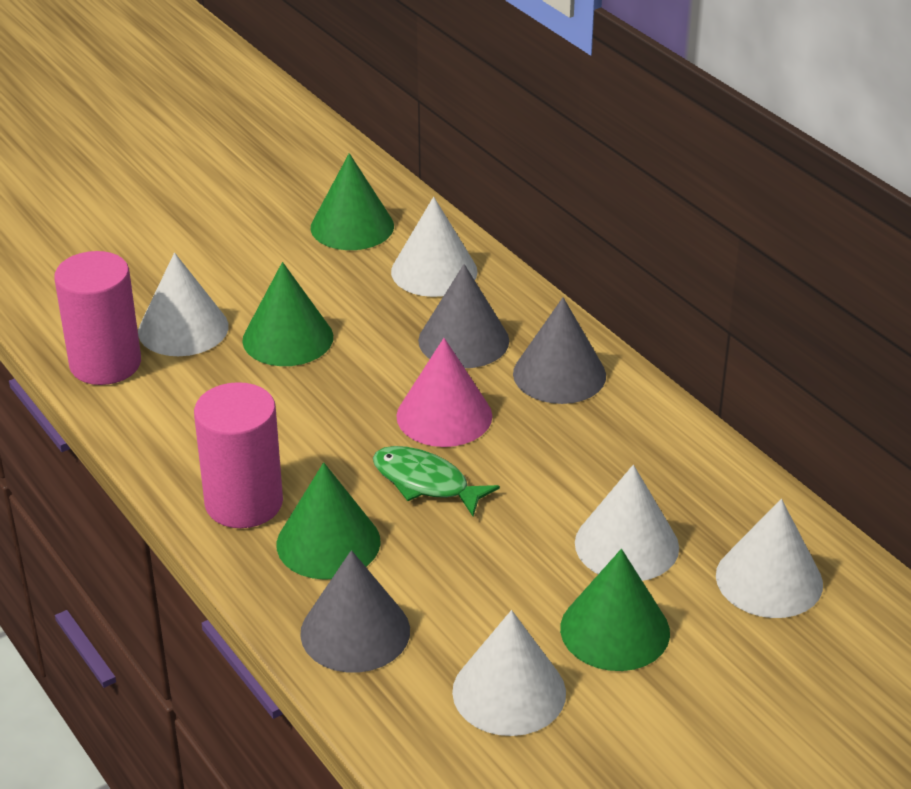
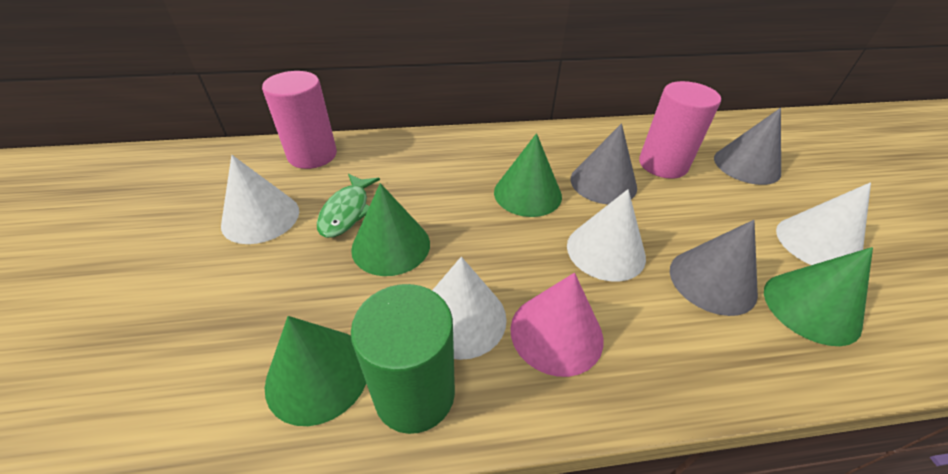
green cylinder: 0 -> 1
white cone: 5 -> 4

